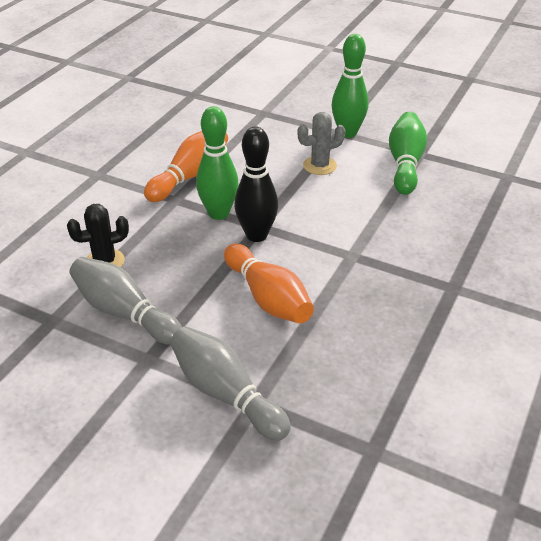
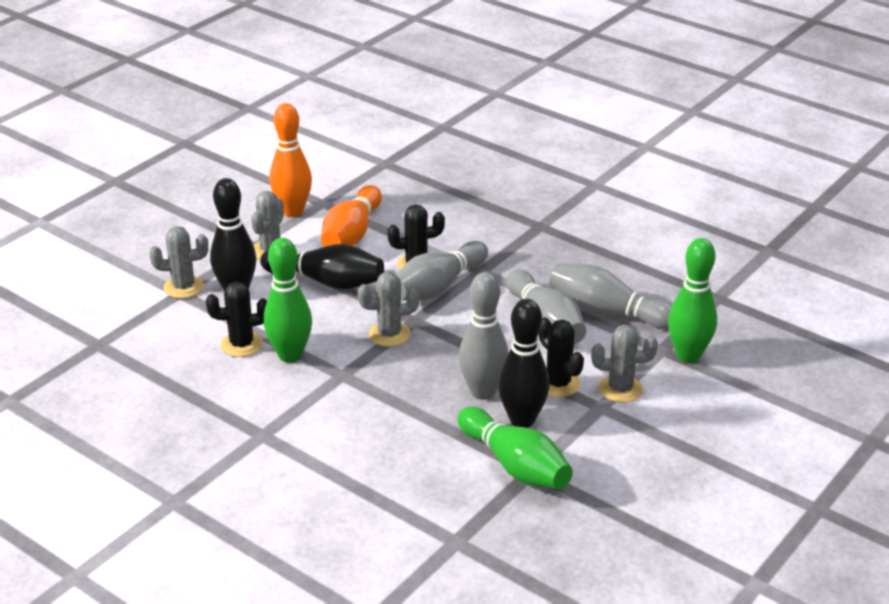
black bowling pin: 1 -> 3
black cactus: 1 -> 3
grey bowling pin: 2 -> 4
grey cactus: 1 -> 4

